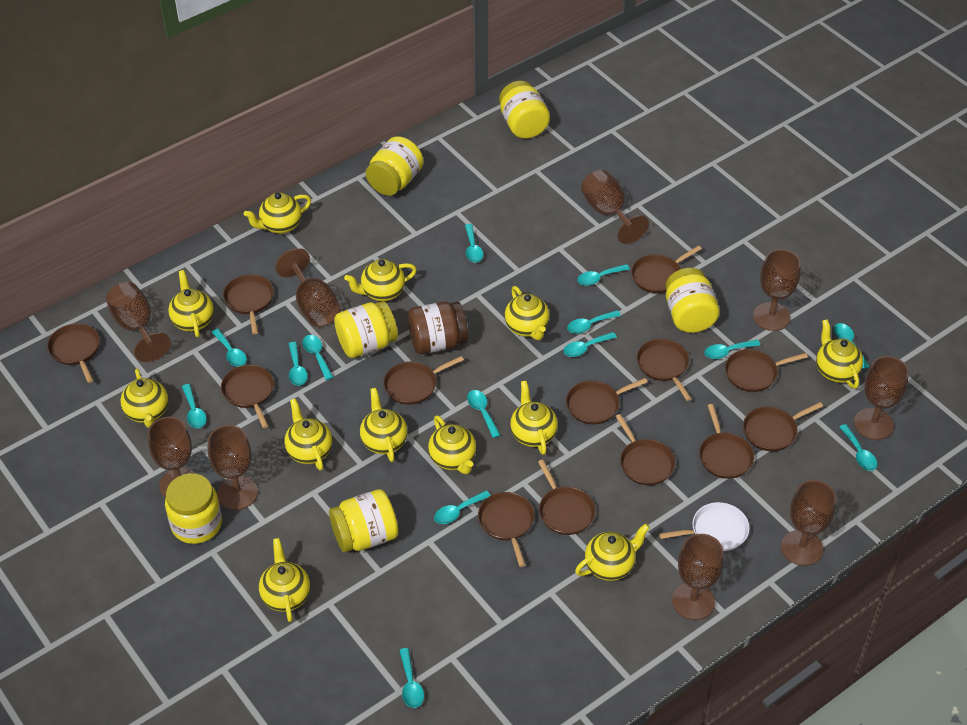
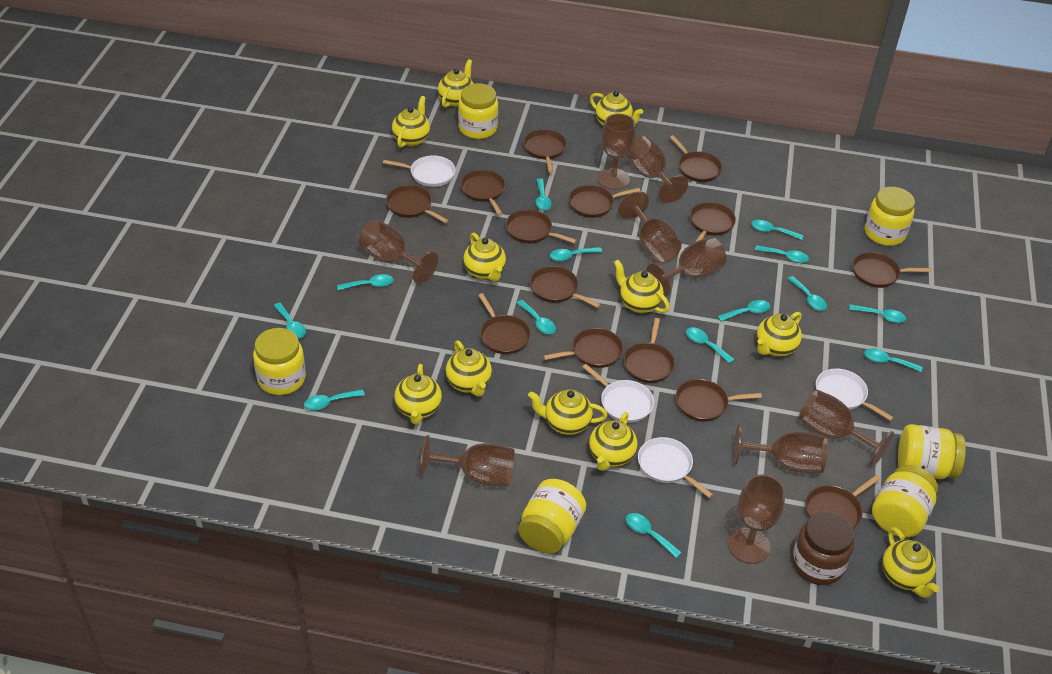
brown pan: 13 -> 14
white pan: 1 -> 4
yellow teapot: 12 -> 11

